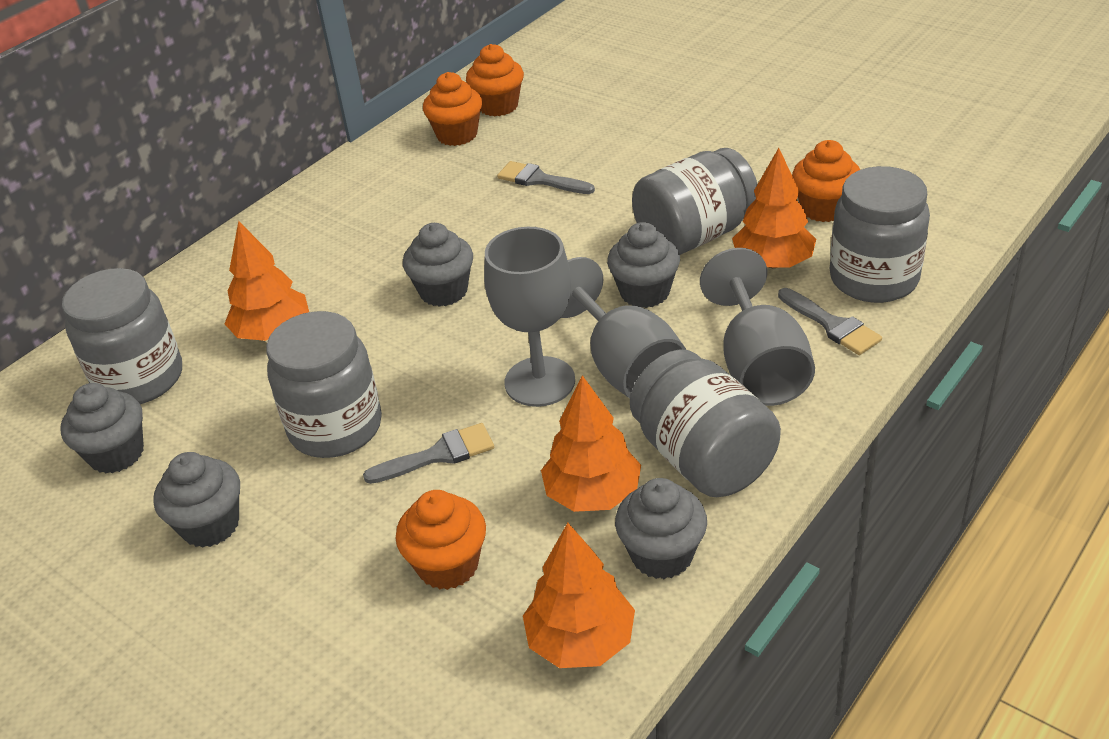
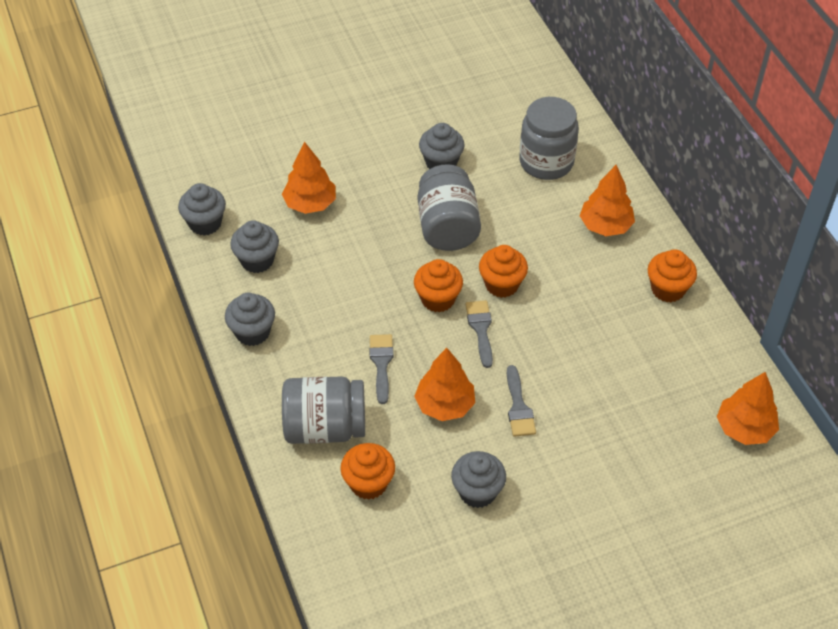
grey goblet: 3 -> 0
grey jar: 5 -> 3

